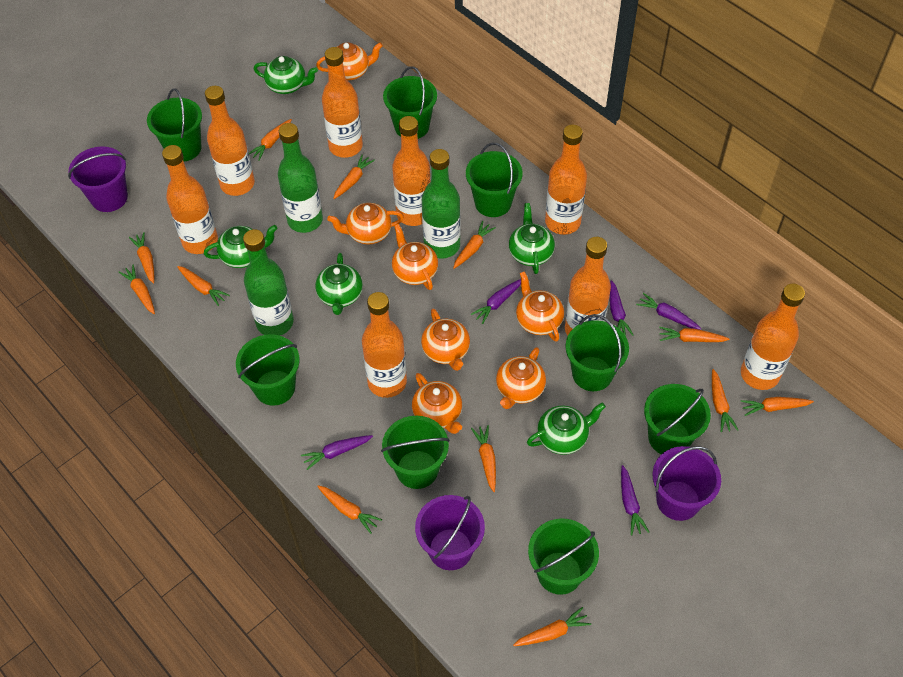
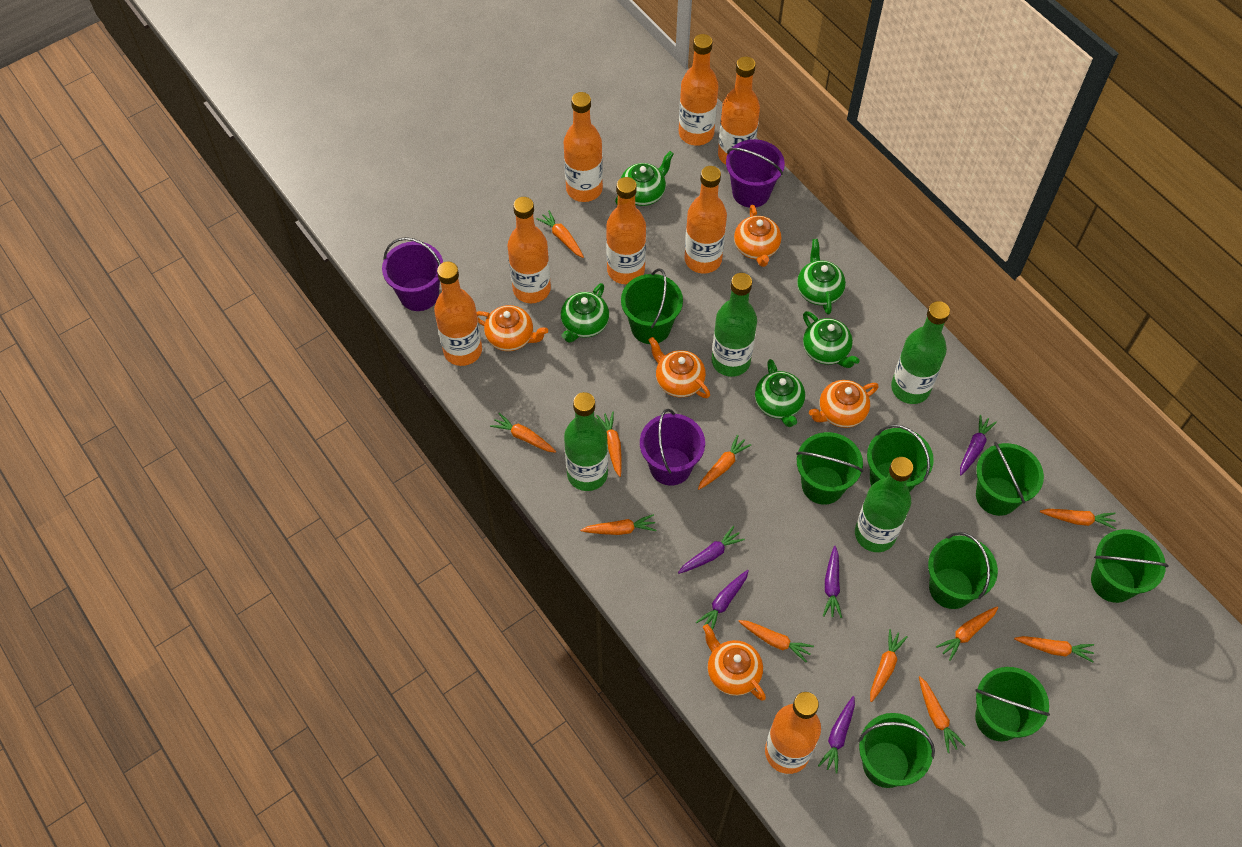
green bottle: 3 -> 4
orange carrot: 12 -> 11
orange teapot: 7 -> 5

